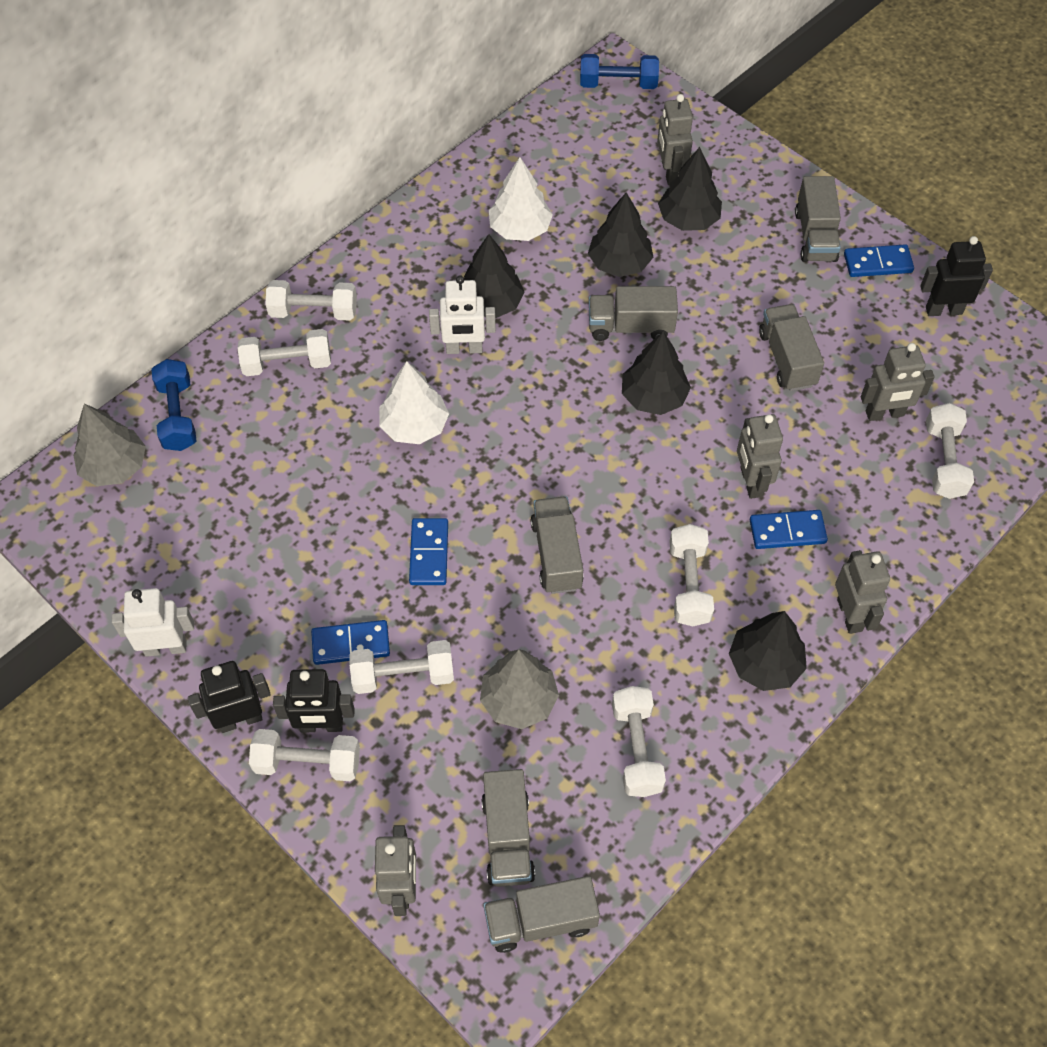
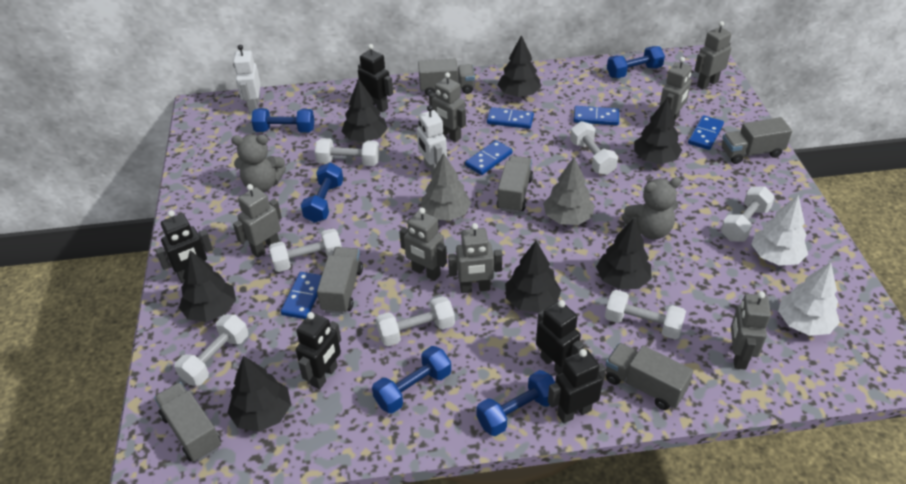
black robot: 3 -> 5
black tree: 5 -> 7
blue domino: 4 -> 5
blue dumbbell: 2 -> 5
grey robot: 5 -> 7
grey teddy bear: 0 -> 2

